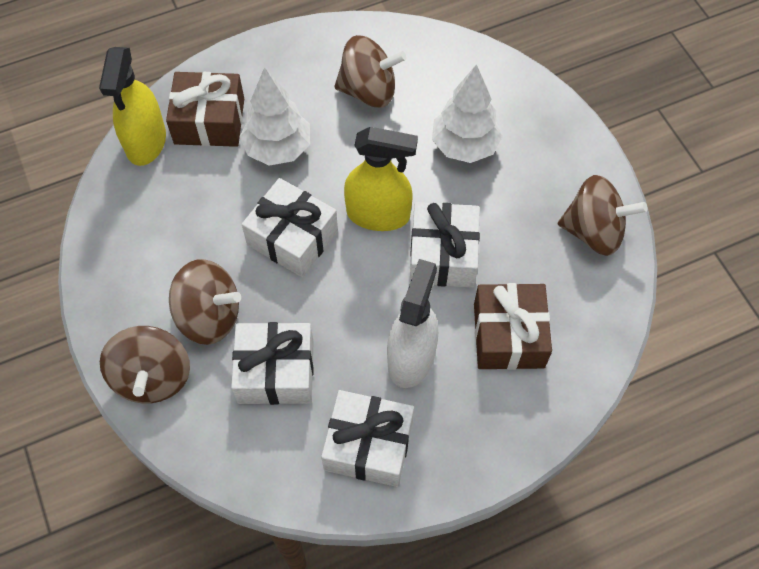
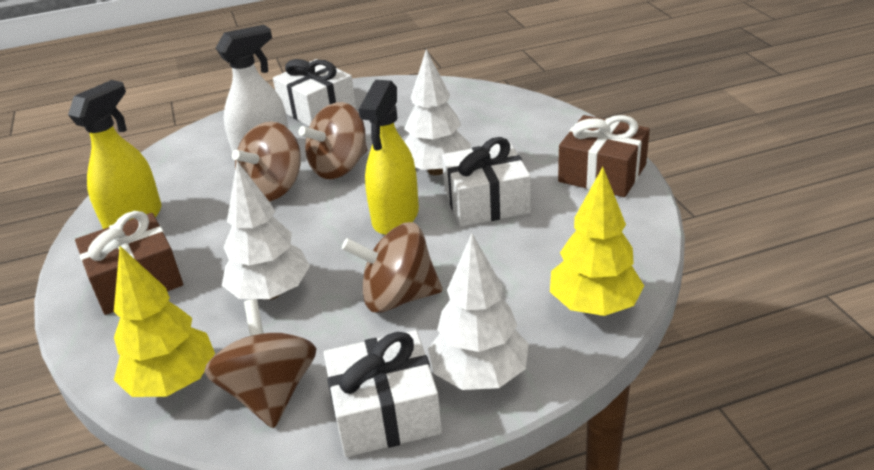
white gift: 4 -> 3
white tree: 2 -> 3
yellow tree: 0 -> 2

